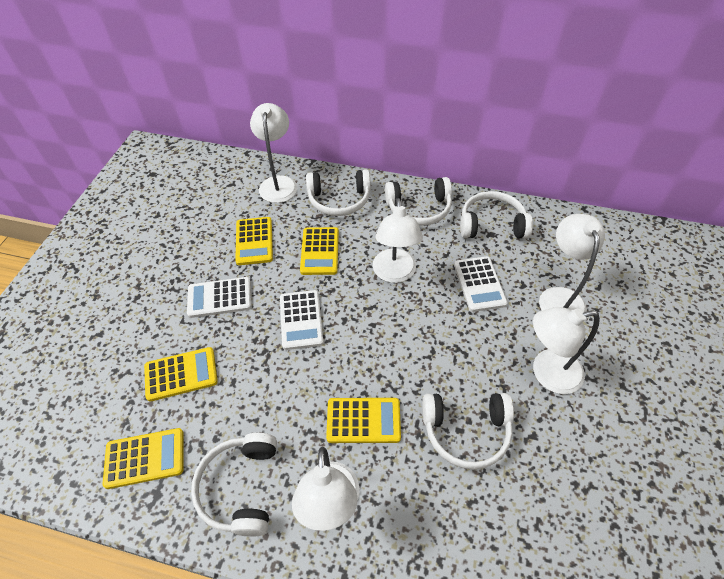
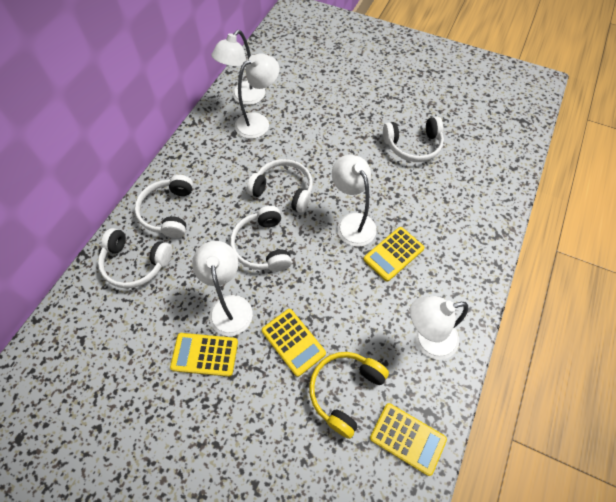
white calculator: 3 -> 0
yellow calculator: 5 -> 4
yellow headphones: 0 -> 1

